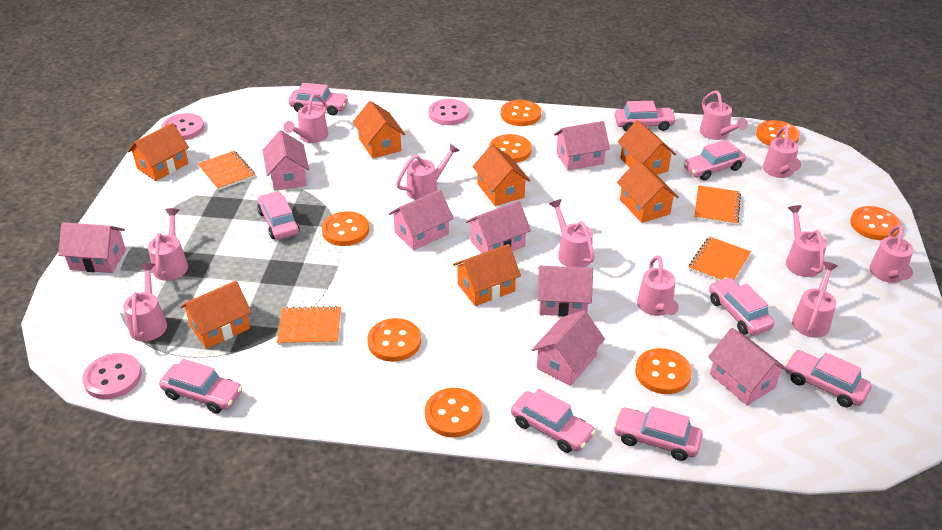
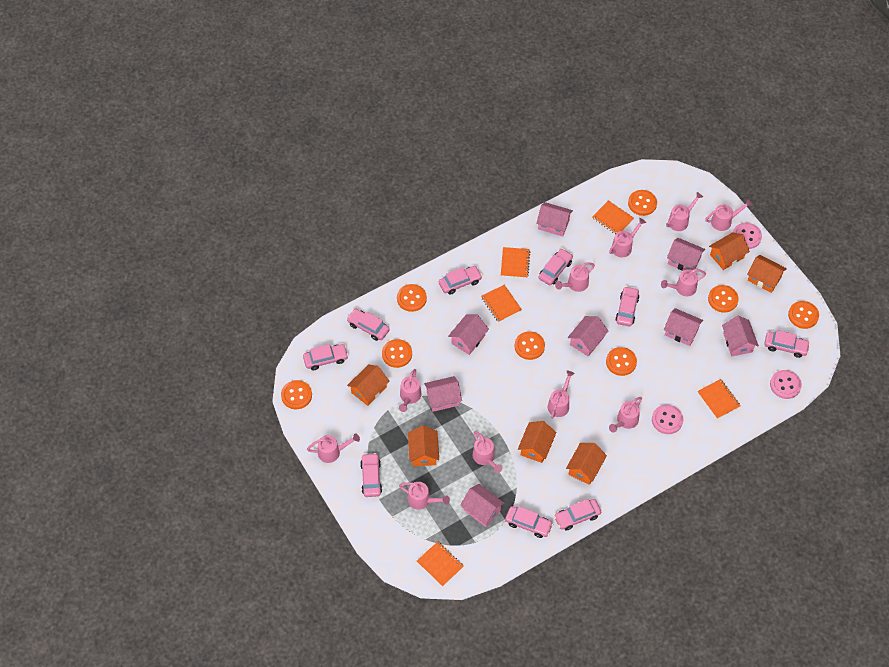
orange house: 7 -> 6
orange notebook: 4 -> 5

